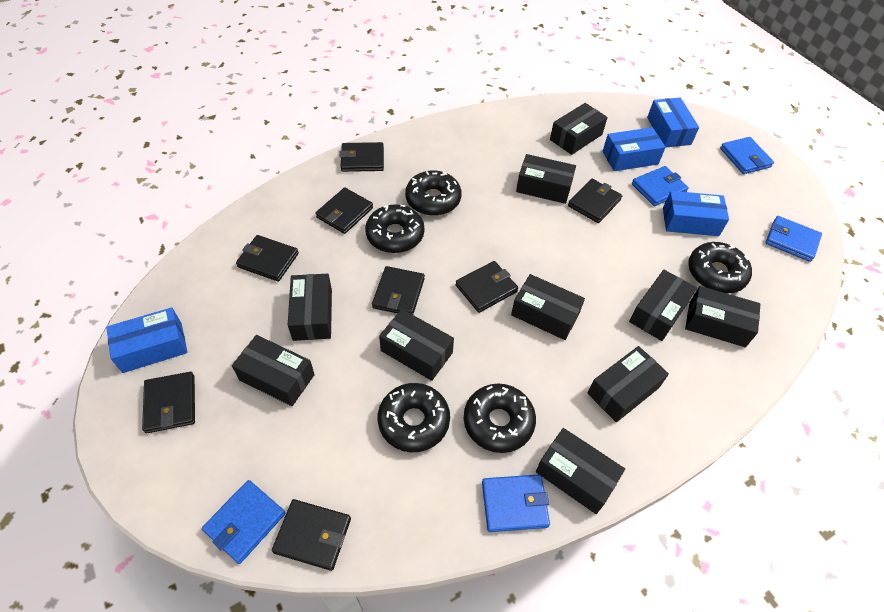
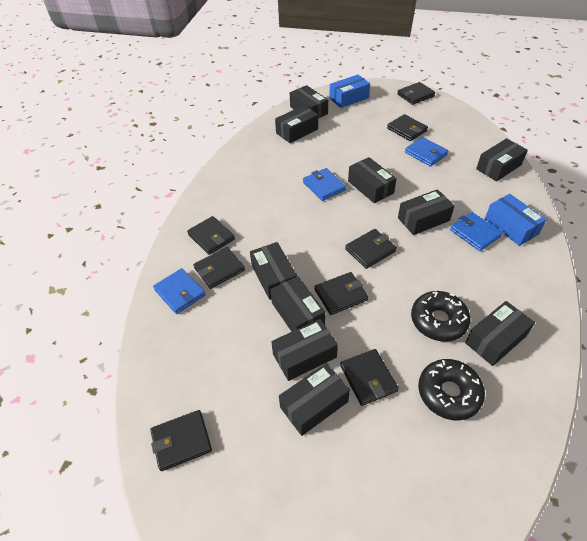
black donut: 5 -> 2
blue box: 4 -> 2
blue wallet: 5 -> 4

